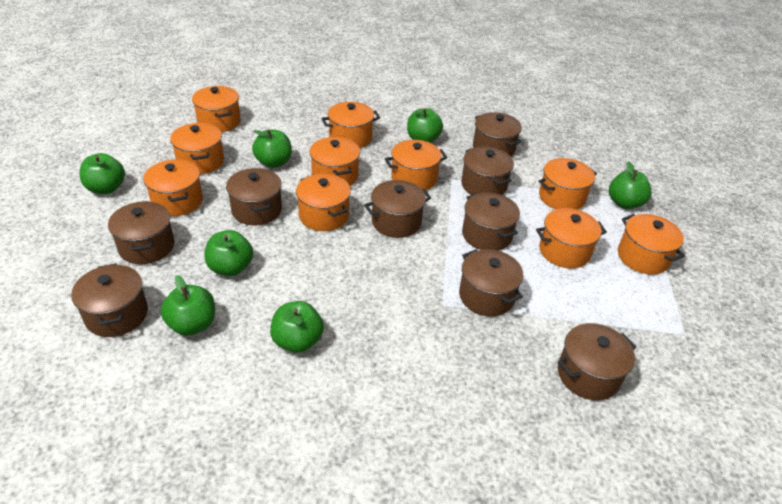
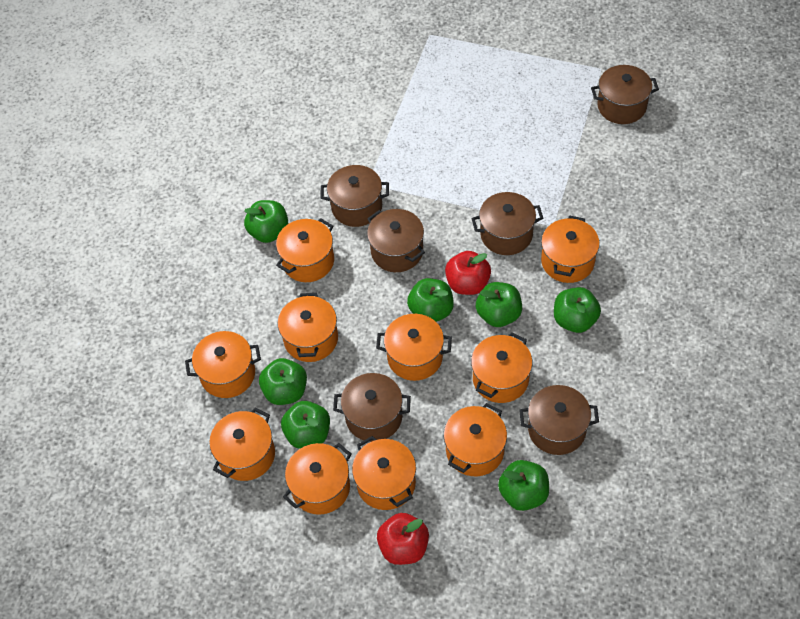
brown pot: 9 -> 6
red apple: 0 -> 2

